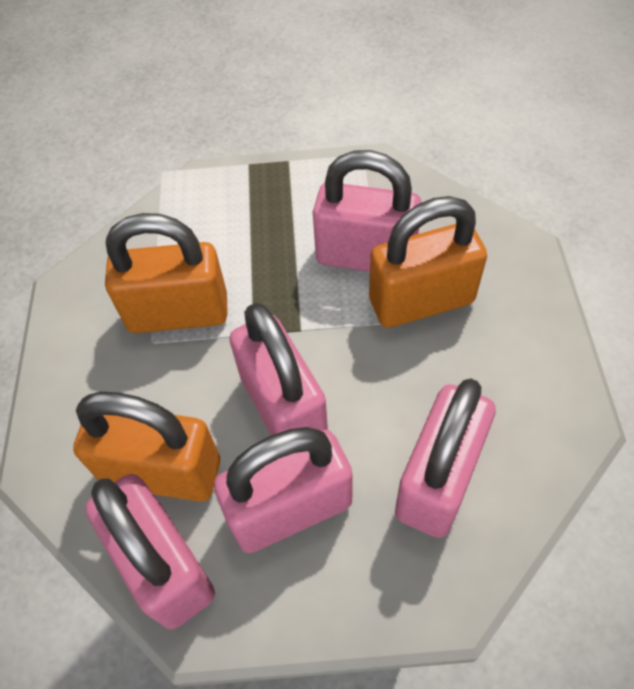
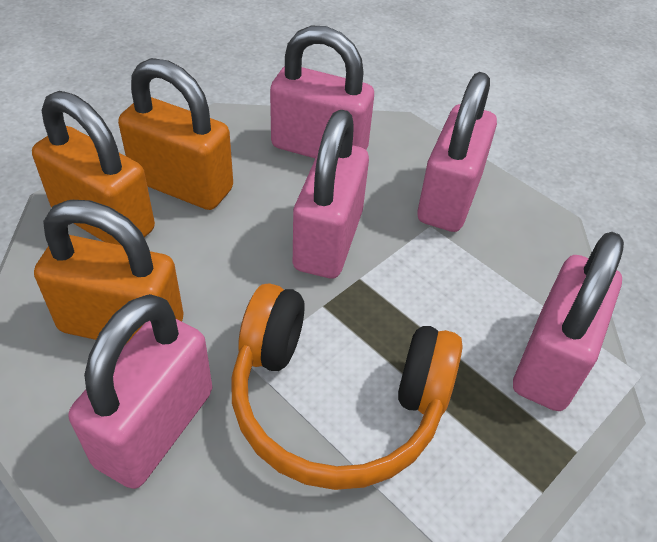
orange headphones: 0 -> 1

